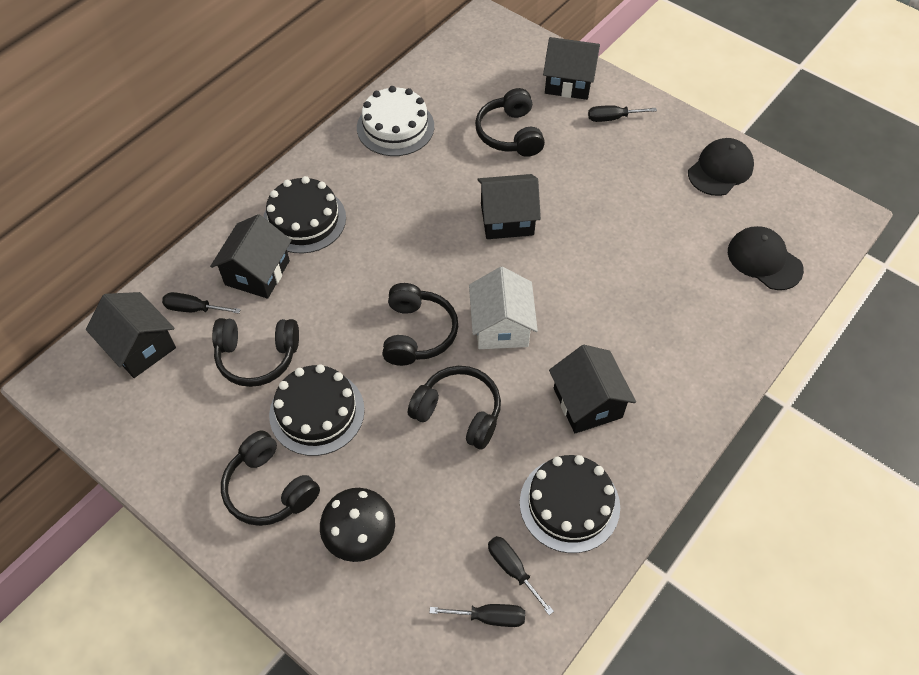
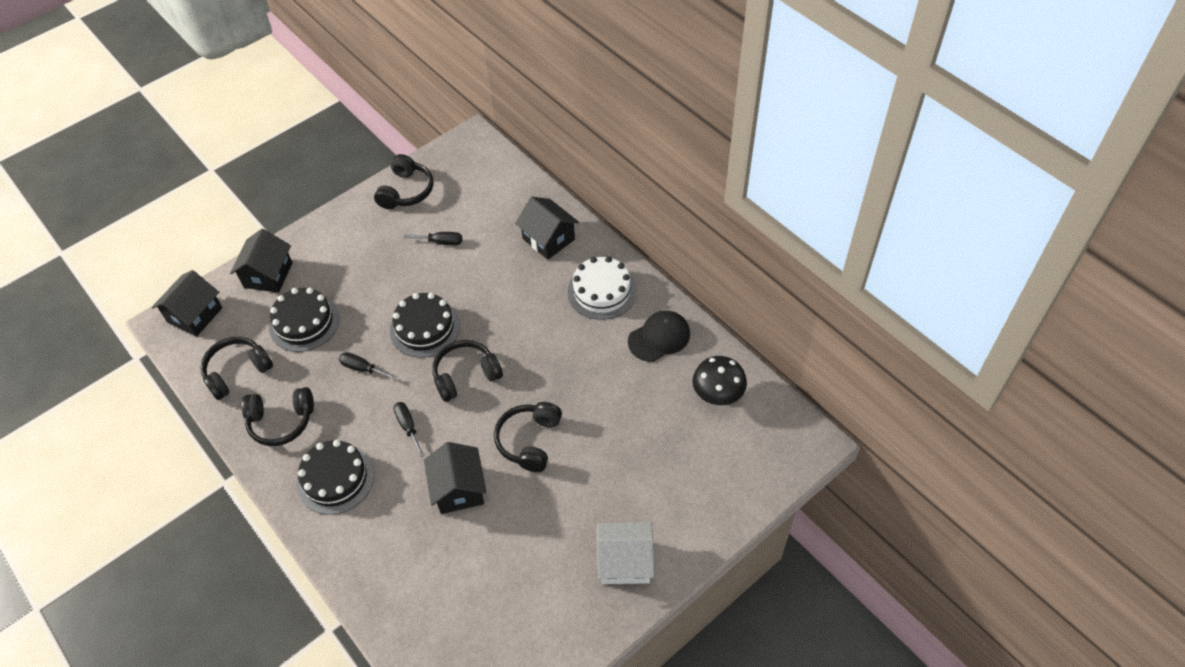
black cap: 2 -> 1
black house: 5 -> 4
black screwdriver: 4 -> 3

